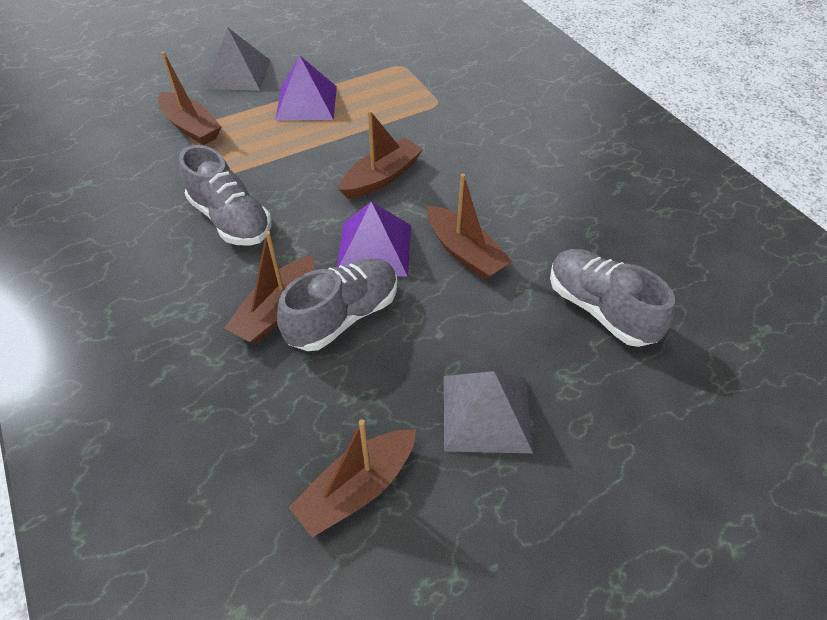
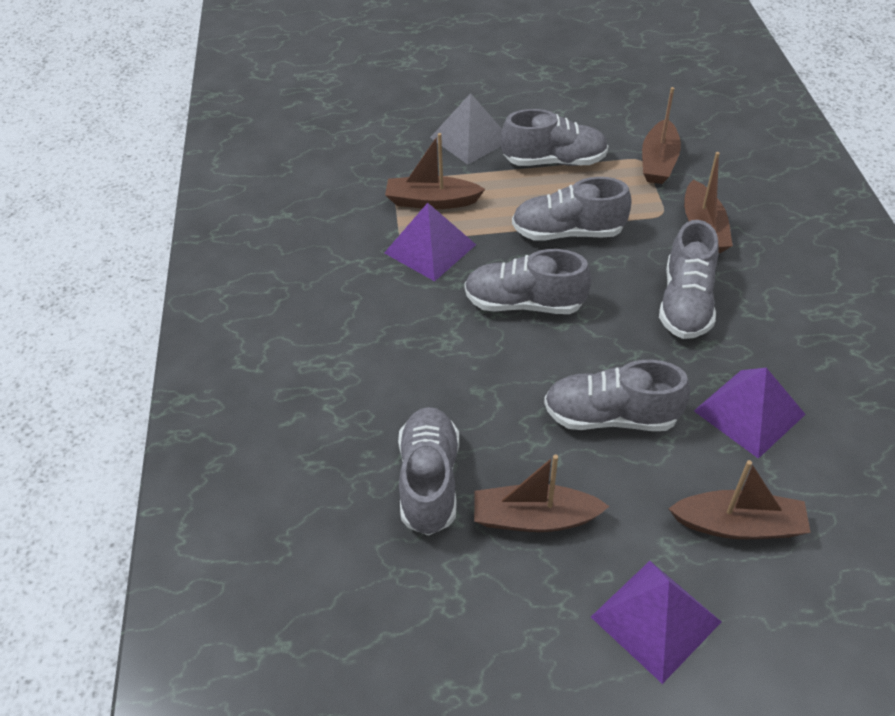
grey pyramid: 2 -> 1
grey shoe: 3 -> 6
purple pyramid: 2 -> 3

